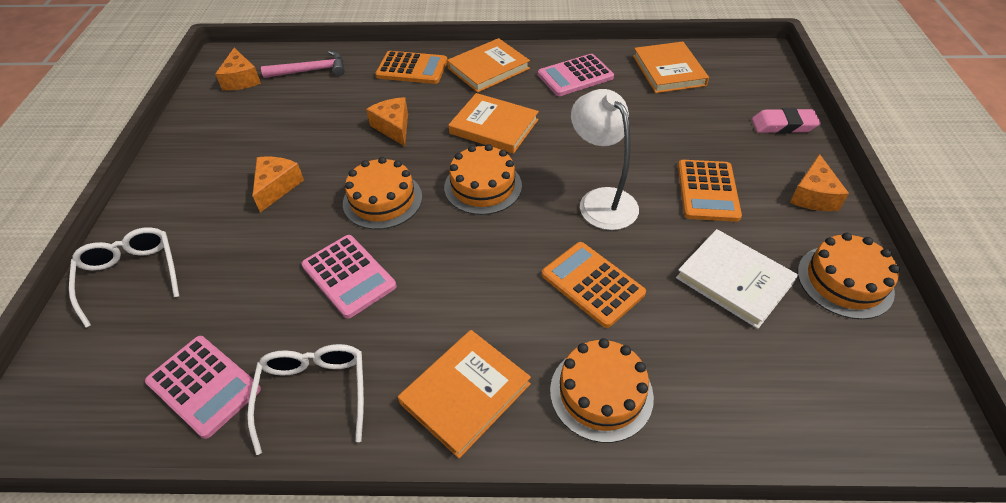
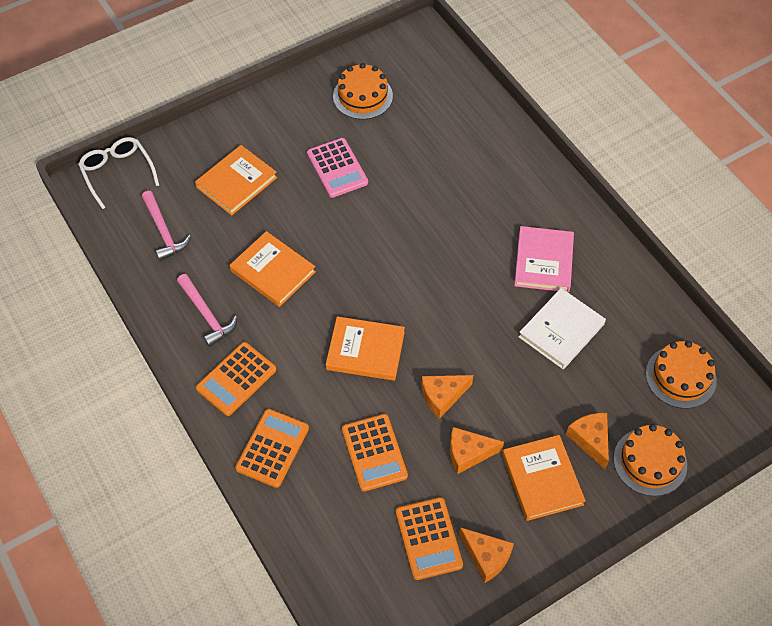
orange cake: 4 -> 3
orange calculator: 3 -> 4
pink book: 0 -> 1
pink calculator: 3 -> 1
pink eraser: 1 -> 0
pink hammer: 1 -> 2
white glasses: 2 -> 1
white lamp: 1 -> 0

